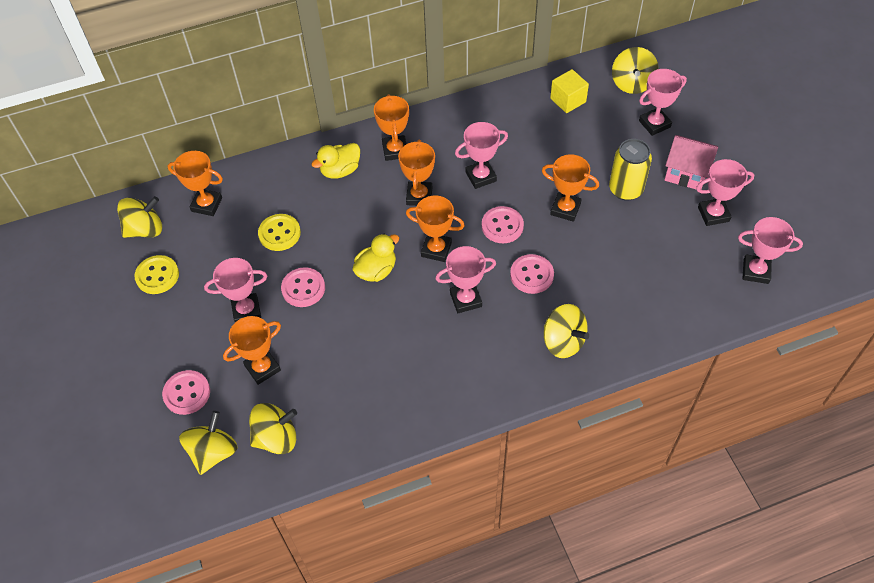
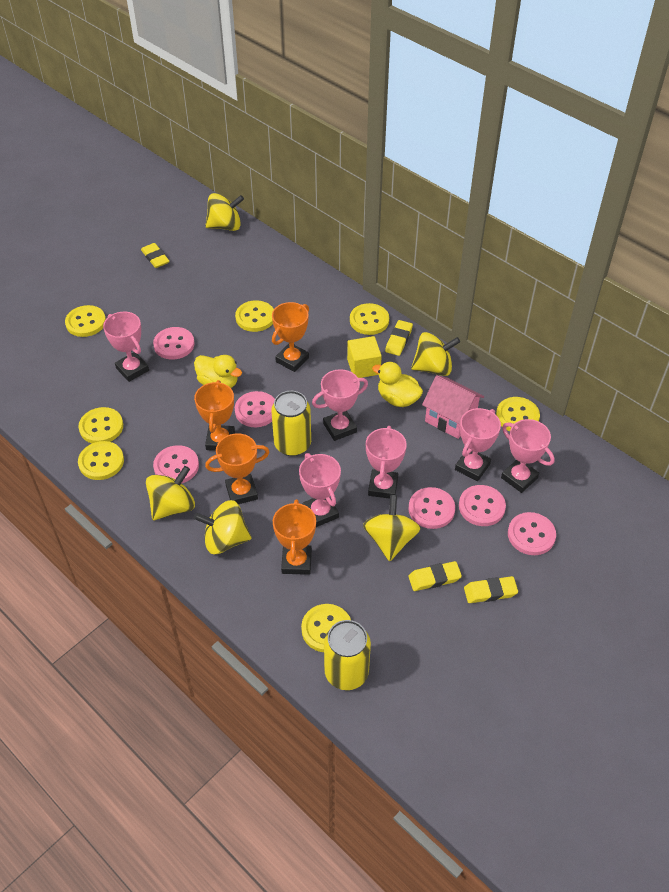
orange trophy: 6 -> 4
pink button: 4 -> 6
yellow button: 2 -> 7
yellow can: 1 -> 2
yellow eraser: 0 -> 4

